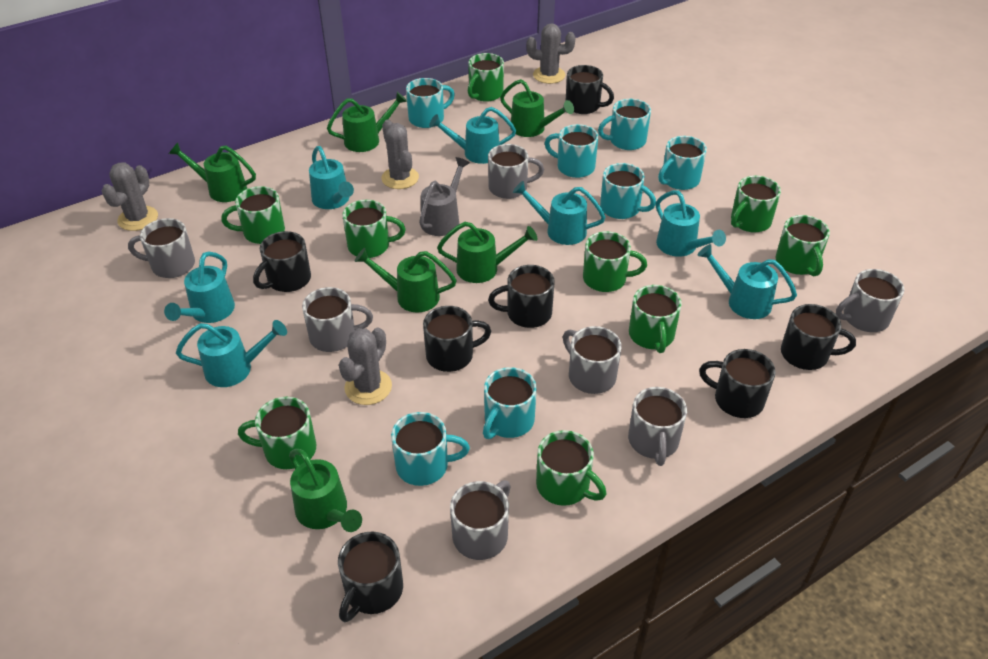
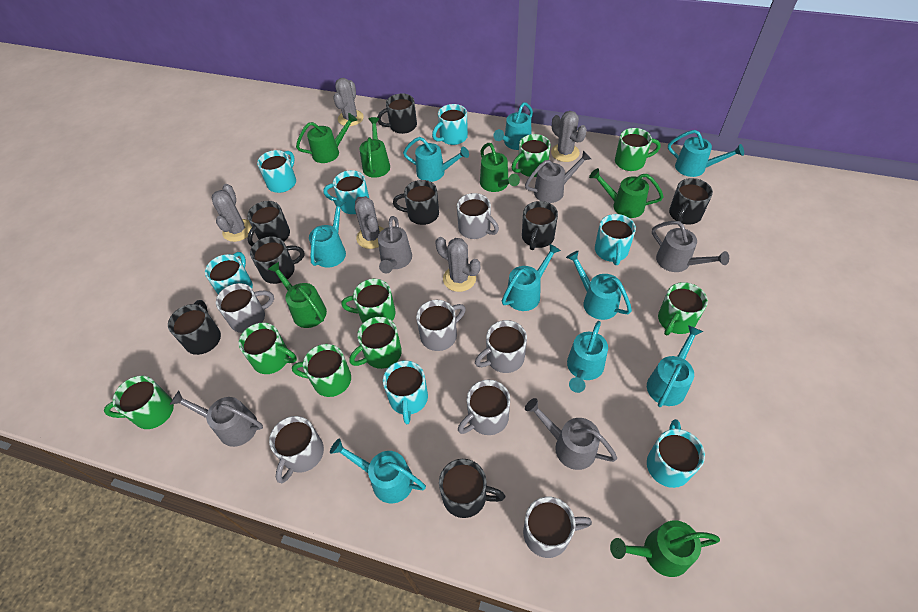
black mug: 7 -> 8
green mug: 9 -> 8
grey cactus: 4 -> 5
grey watering can: 1 -> 5
turquoise watering can: 7 -> 9

